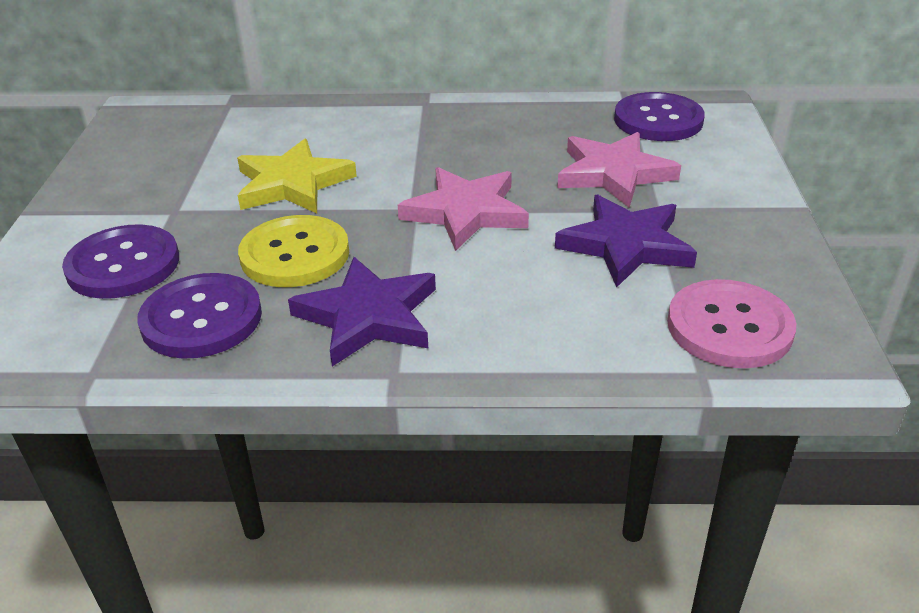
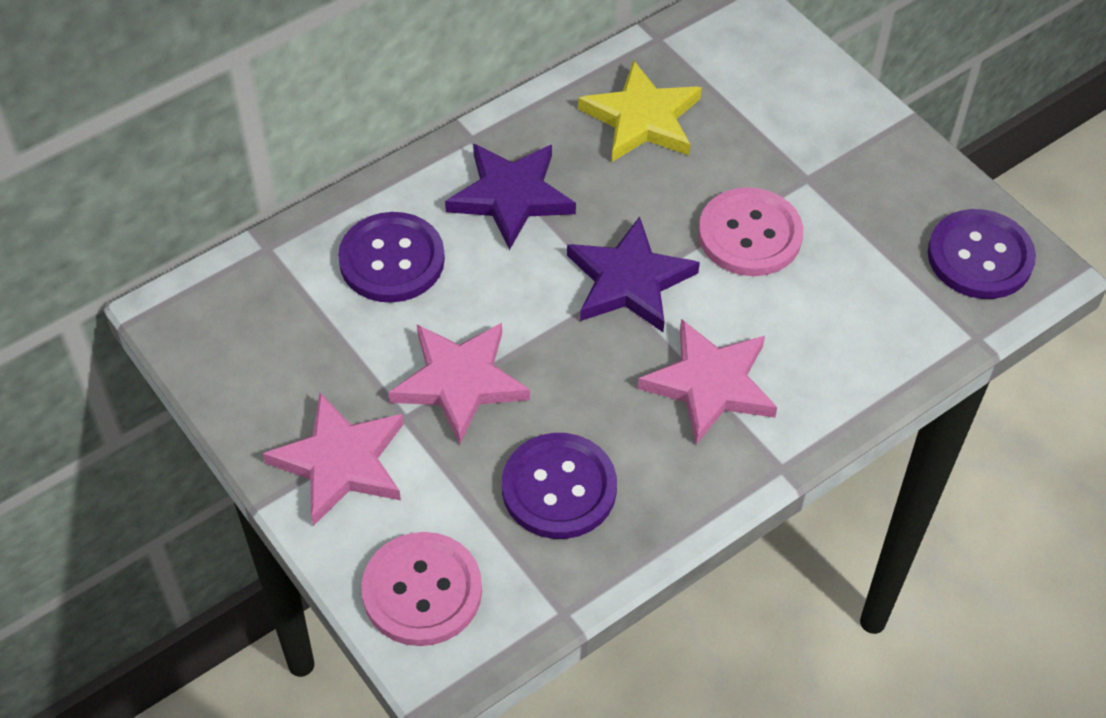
pink button: 1 -> 2
pink star: 2 -> 3
yellow button: 1 -> 0

